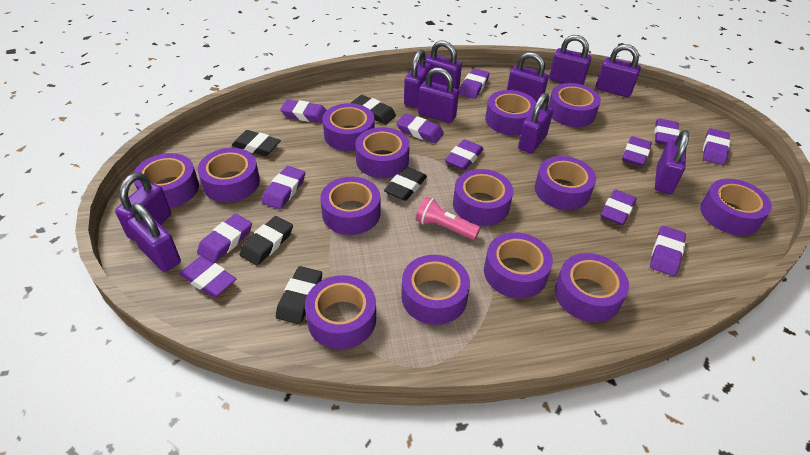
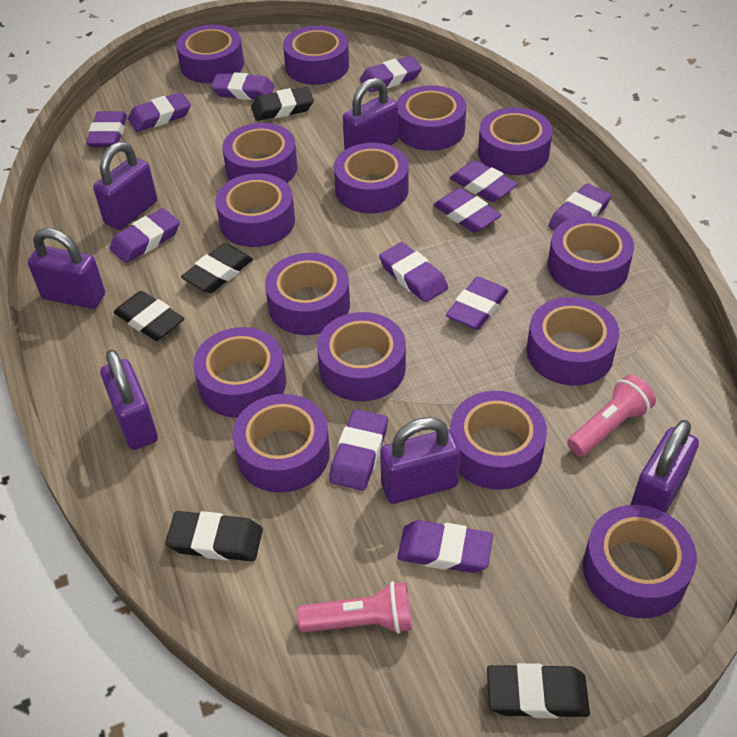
pink flashlight: 1 -> 2
purple padlock: 10 -> 6
purple tape: 14 -> 15

